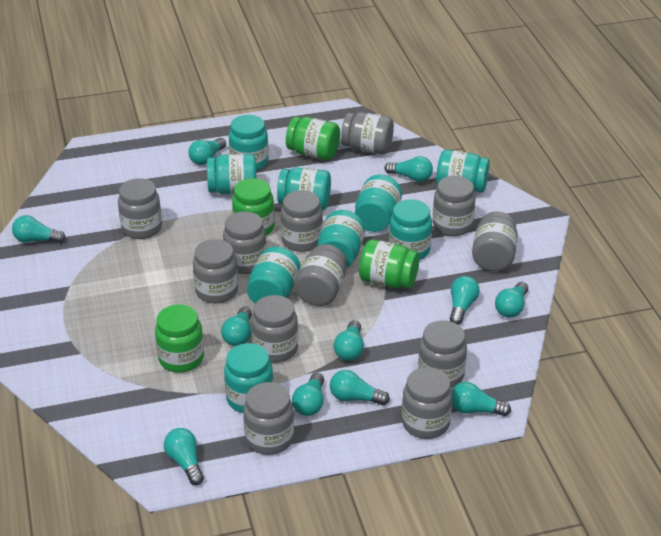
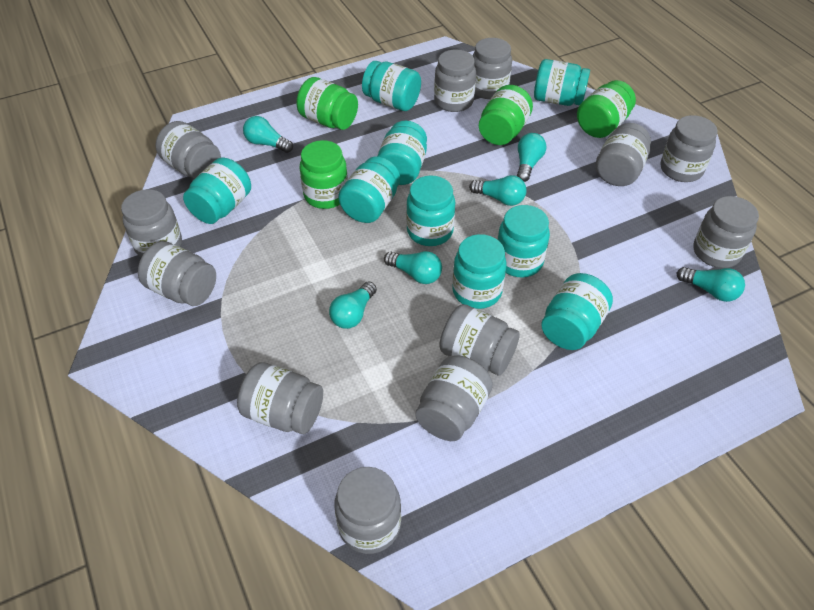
turquoise light bulb: 11 -> 6

